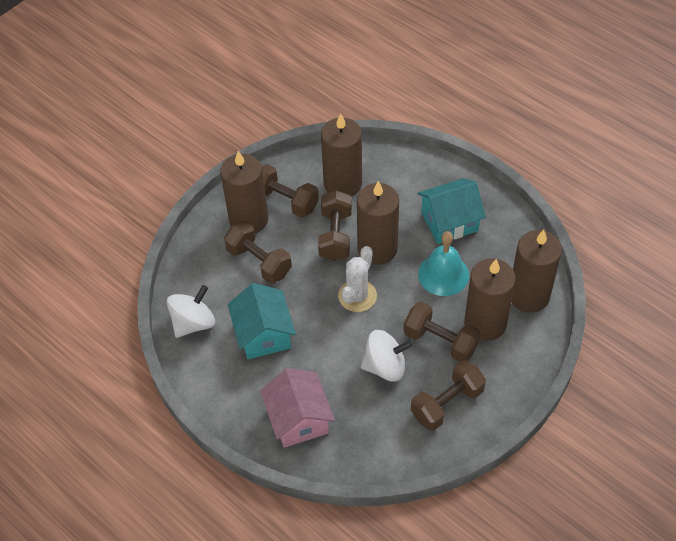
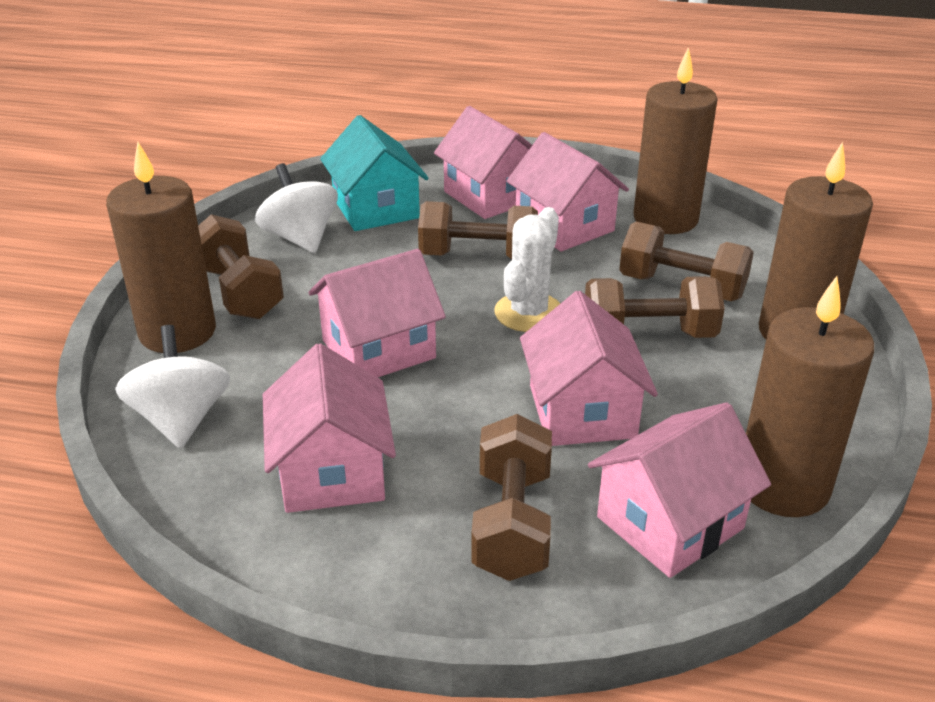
brown candle: 5 -> 4
pink house: 1 -> 6
turquoise bell: 1 -> 0
turquoise house: 2 -> 1

